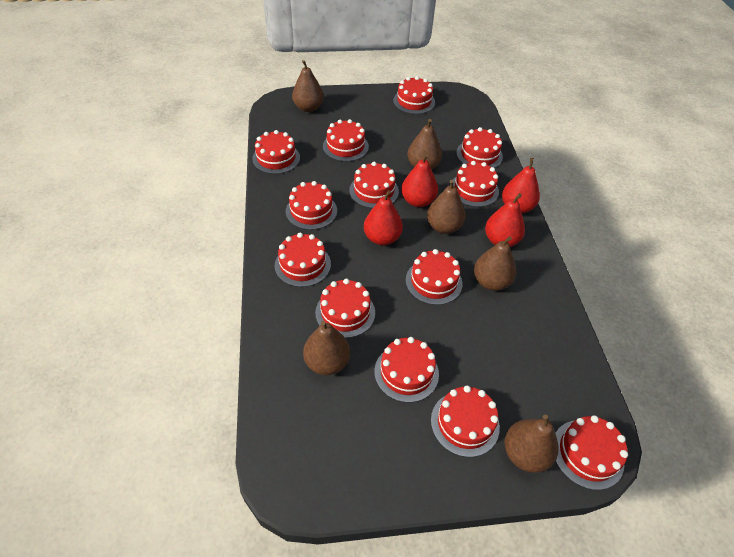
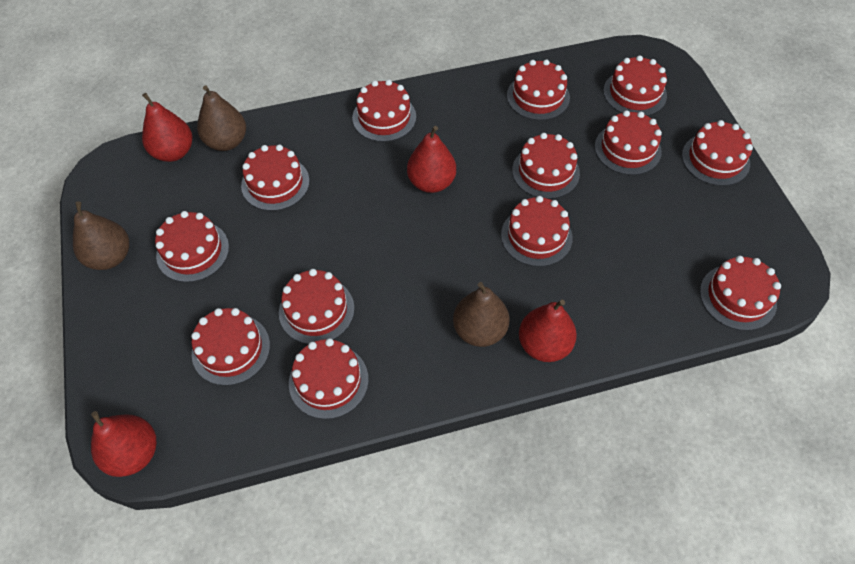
brown pear: 6 -> 3

